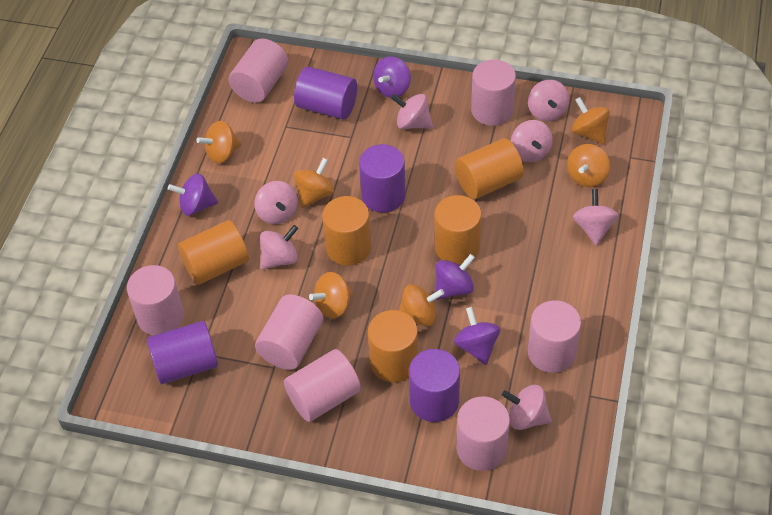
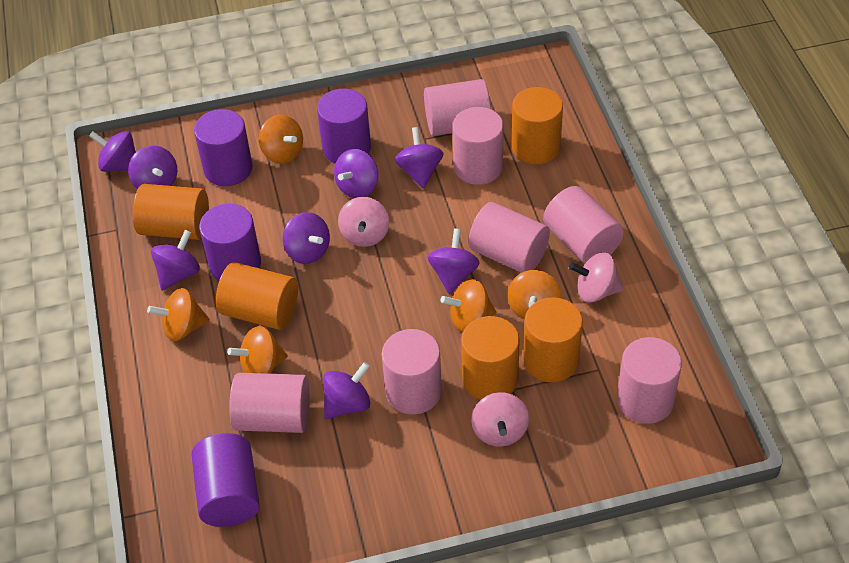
orange spinning top: 6 -> 5
pink spinning top: 7 -> 3
purple spinning top: 4 -> 8

